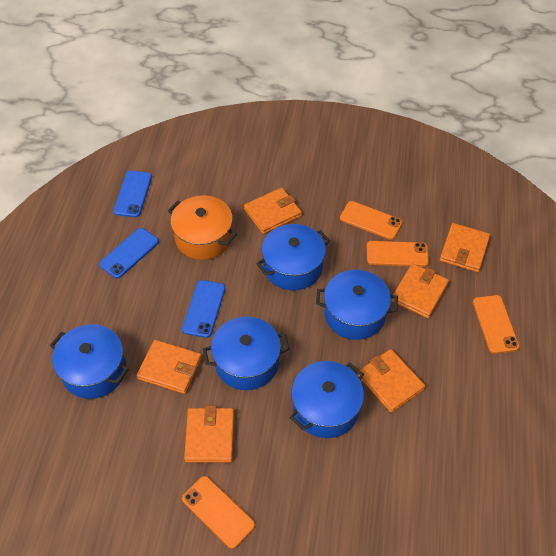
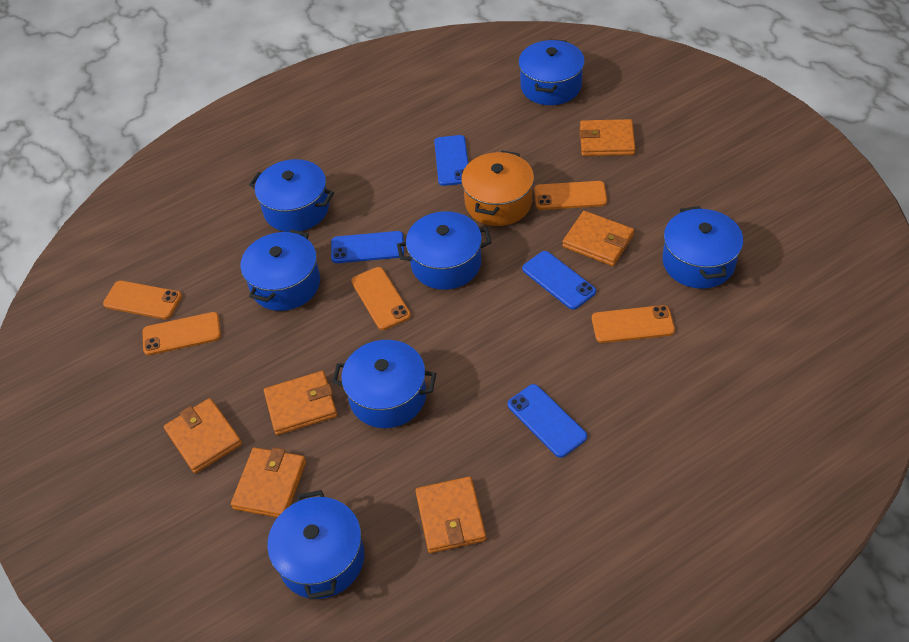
blue phone: 3 -> 4
blue pot: 5 -> 7
orange phone: 4 -> 5

